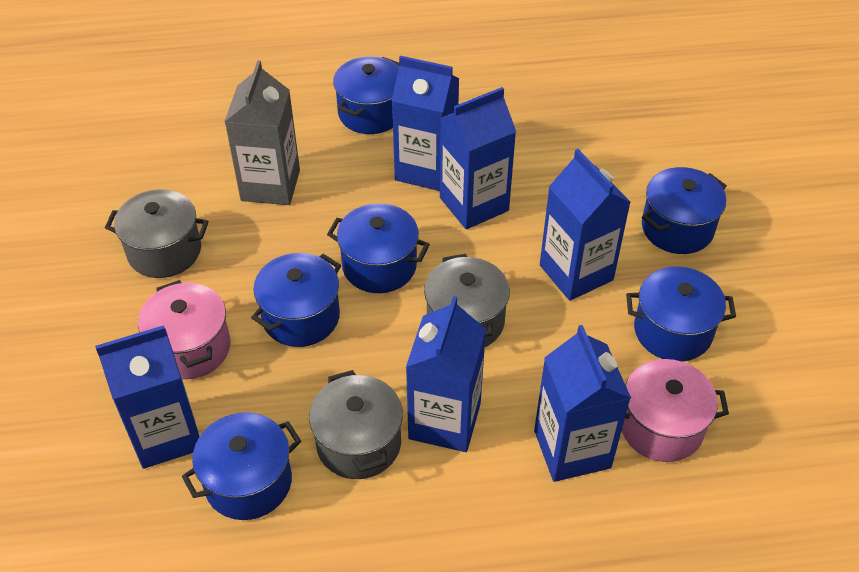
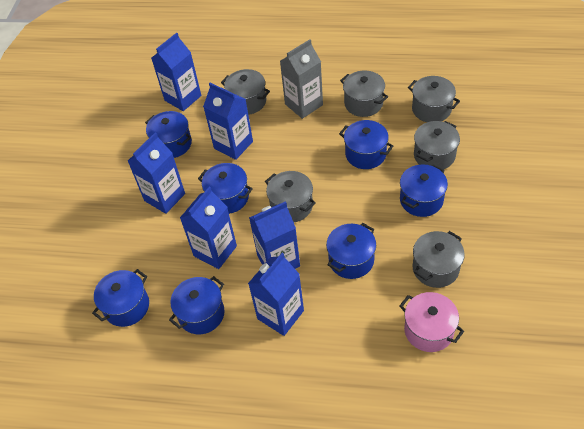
blue pot: 6 -> 7
grey pot: 3 -> 6
pink pot: 2 -> 1

